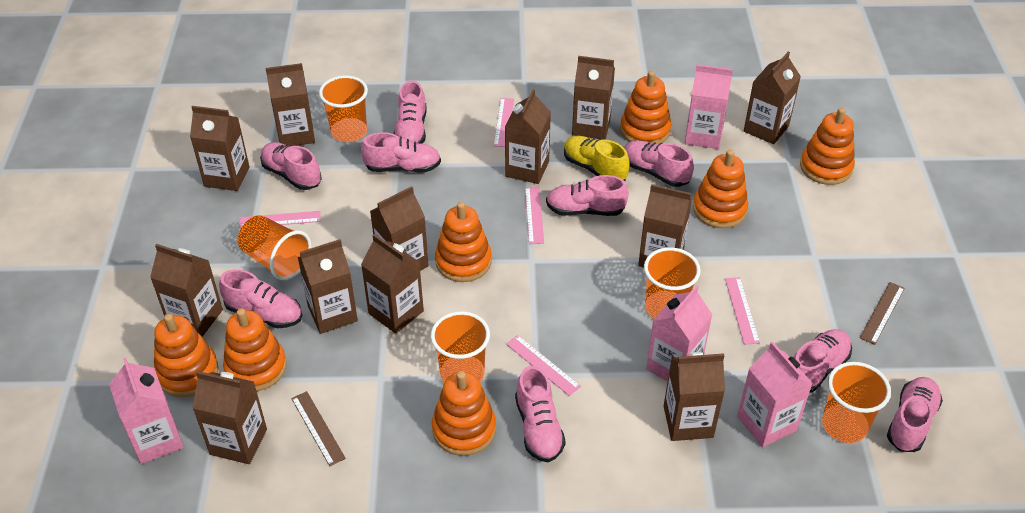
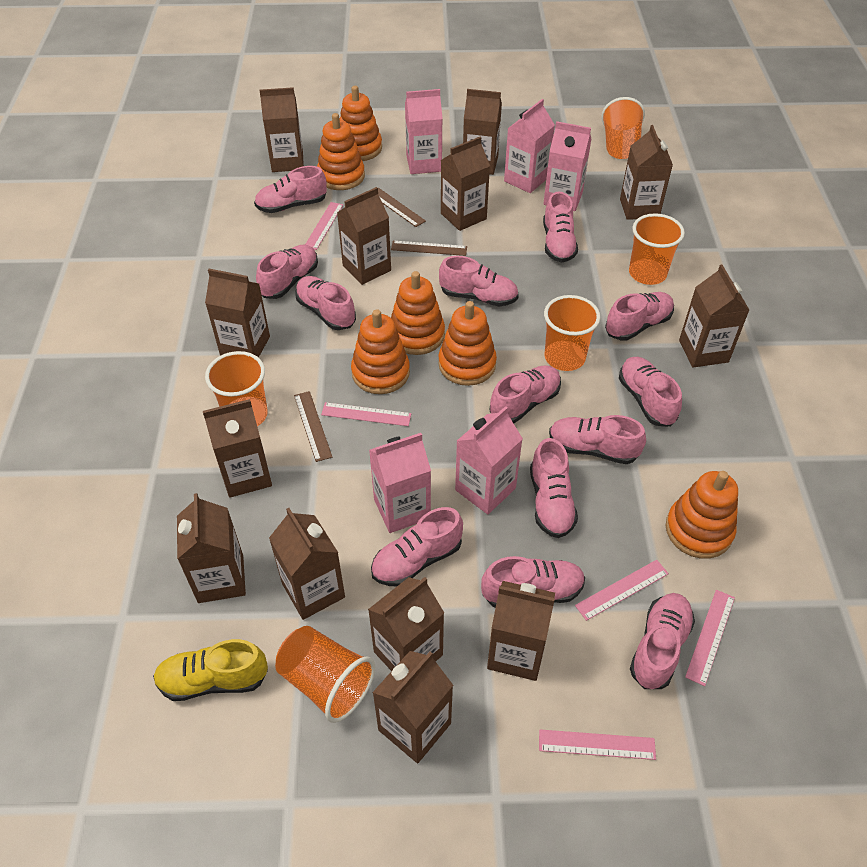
brown carton: 12 -> 13
brown ruler: 2 -> 3
orange stacking toy: 7 -> 6
pink carton: 4 -> 5
pink shoe: 9 -> 13

